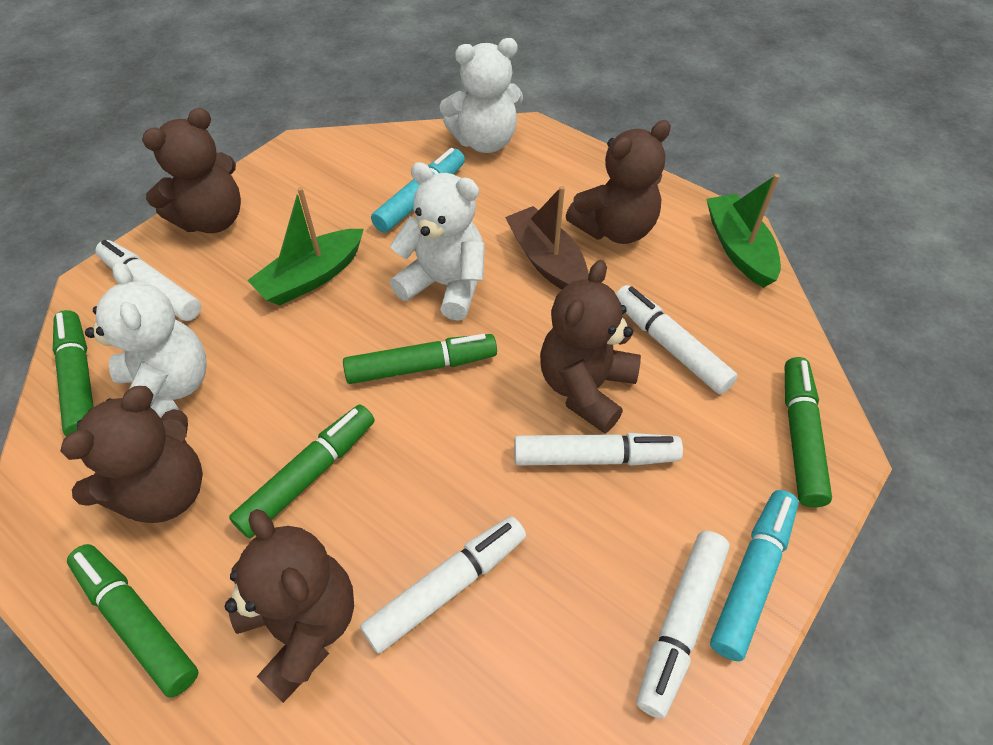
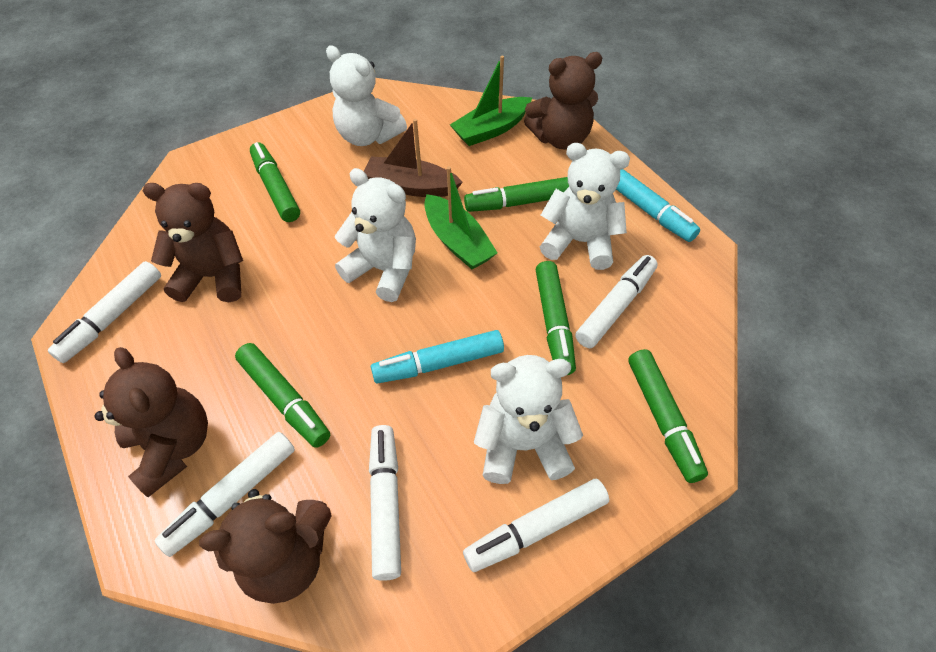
brown teddy bear: 5 -> 4
white teddy bear: 3 -> 4

